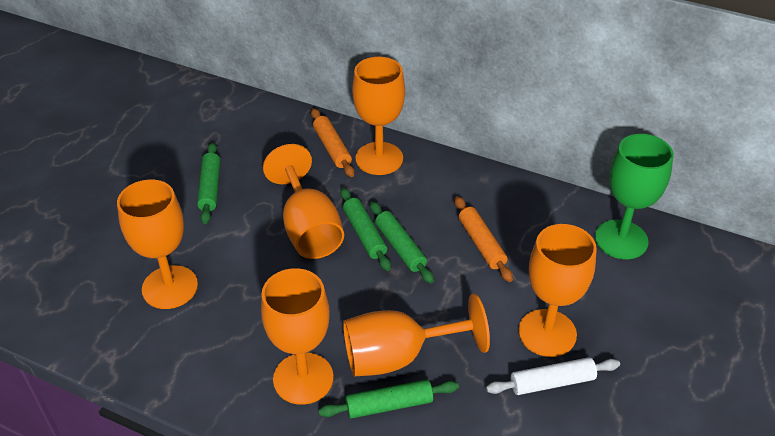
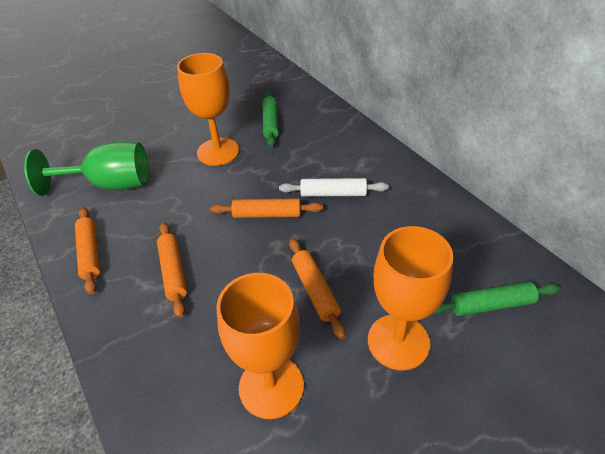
green rolling pin: 4 -> 2
orange goblet: 6 -> 3
orange rolling pin: 2 -> 4

